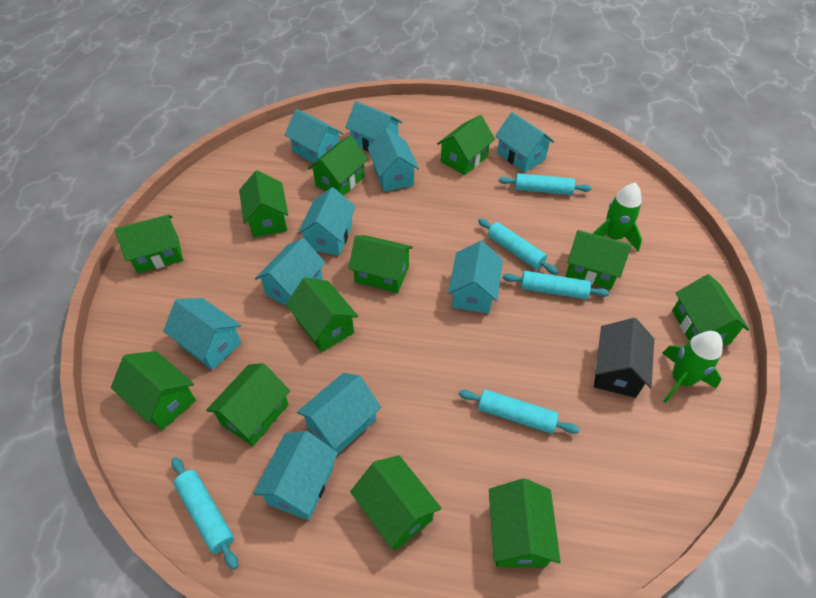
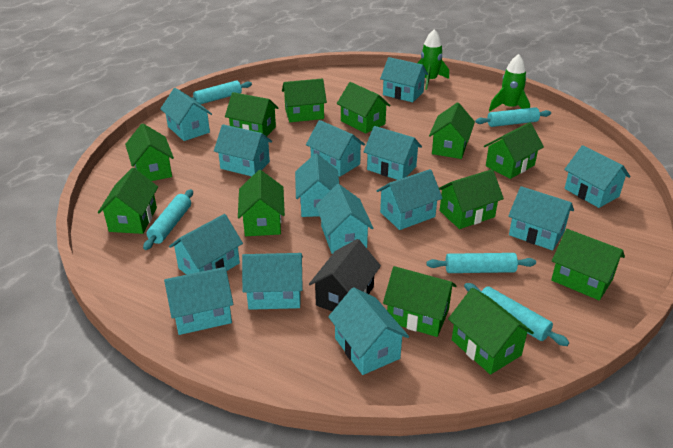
turquoise house: 10 -> 14

